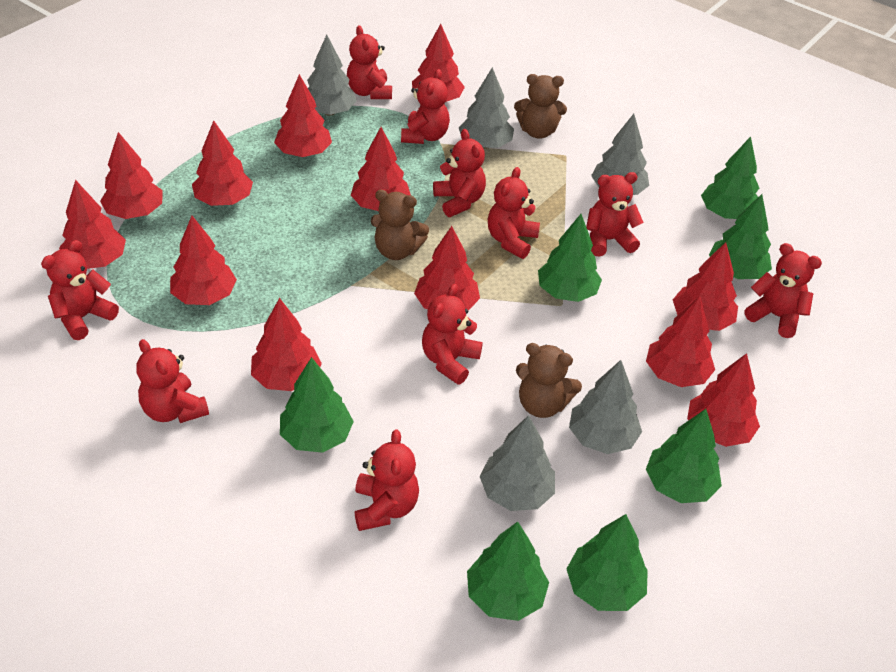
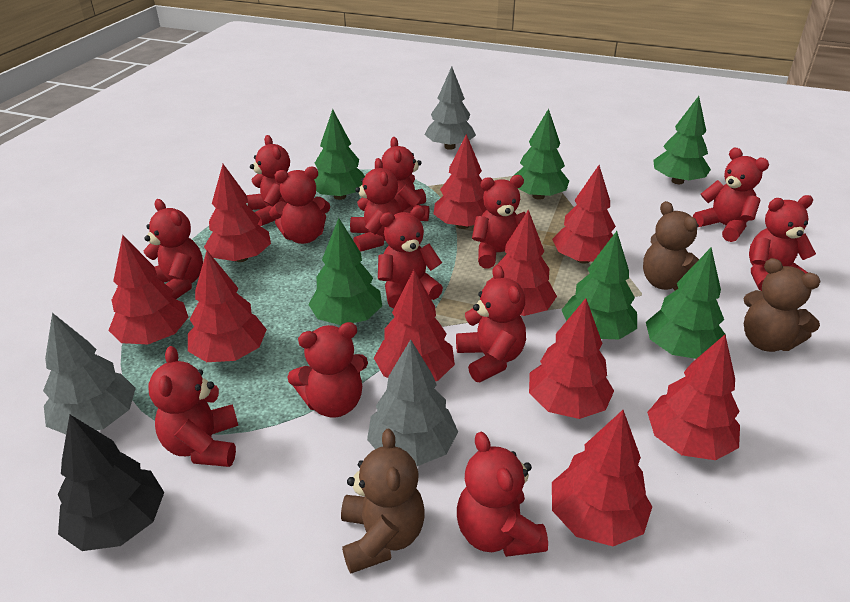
black tree: 0 -> 1
green tree: 7 -> 6
grey tree: 5 -> 3
red teddy bear: 10 -> 13
red tree: 12 -> 10

